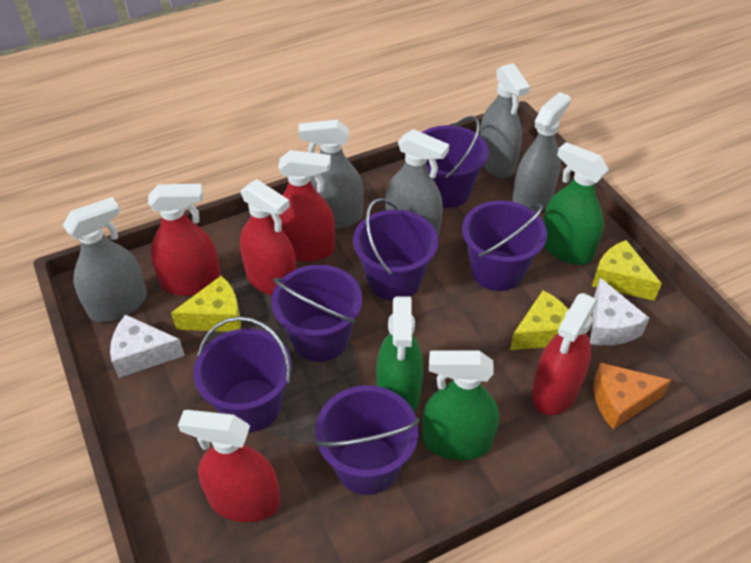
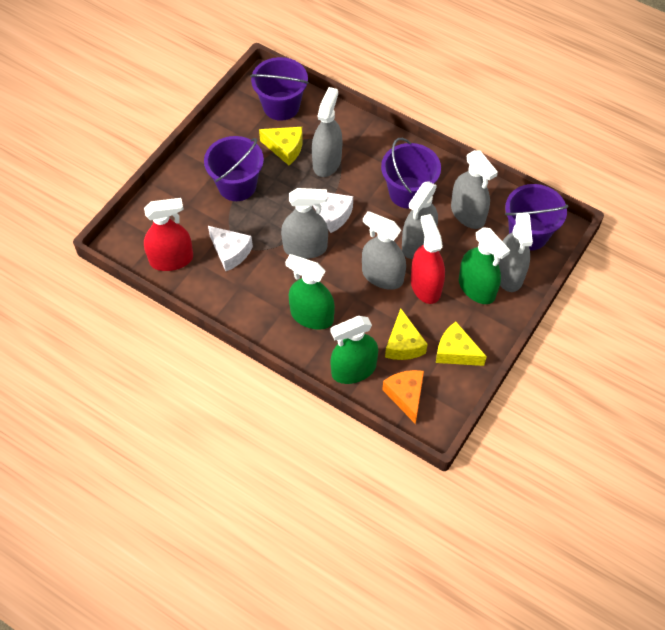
grey spray bottle: 5 -> 6
purple bucket: 6 -> 4
red spray bottle: 5 -> 2

